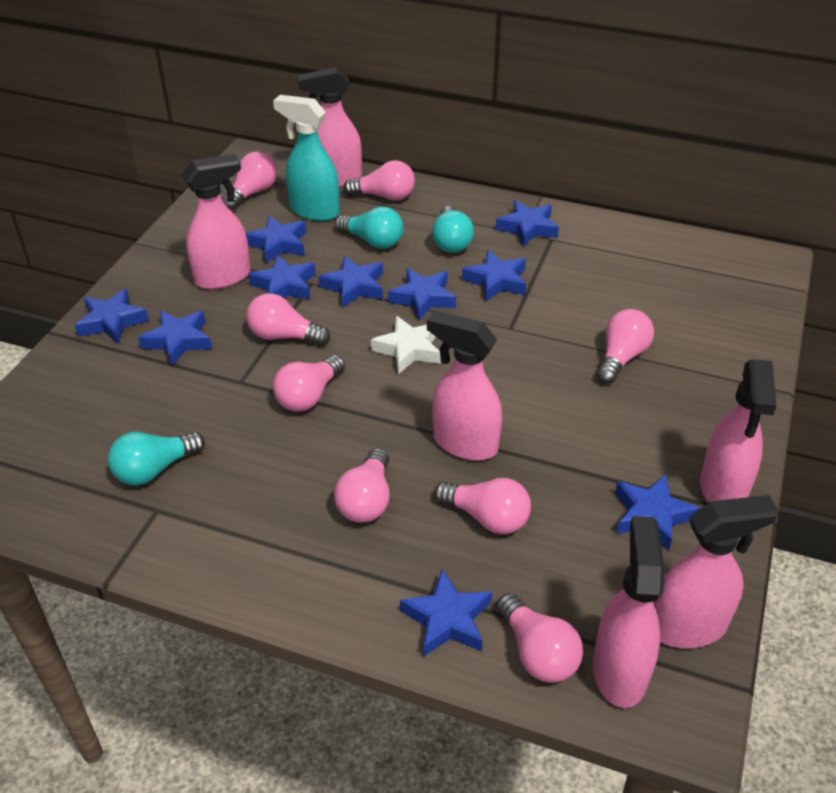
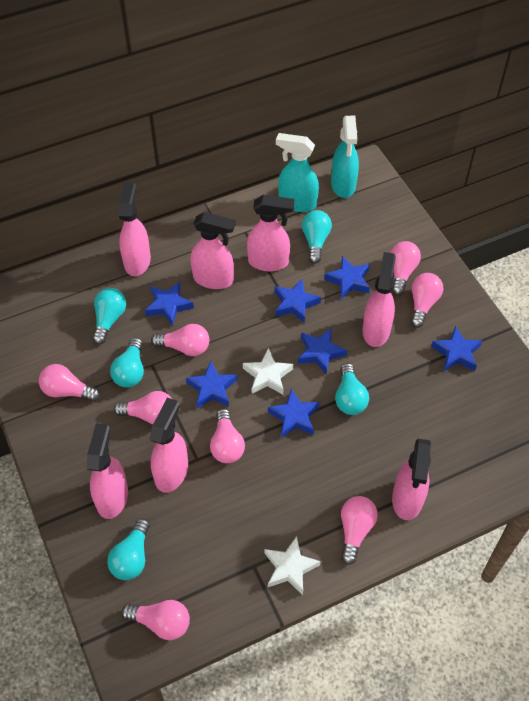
blue star: 10 -> 7
pink spray bottle: 6 -> 7
turquoise light bulb: 3 -> 5
turquoise spray bottle: 1 -> 2
white star: 1 -> 2

